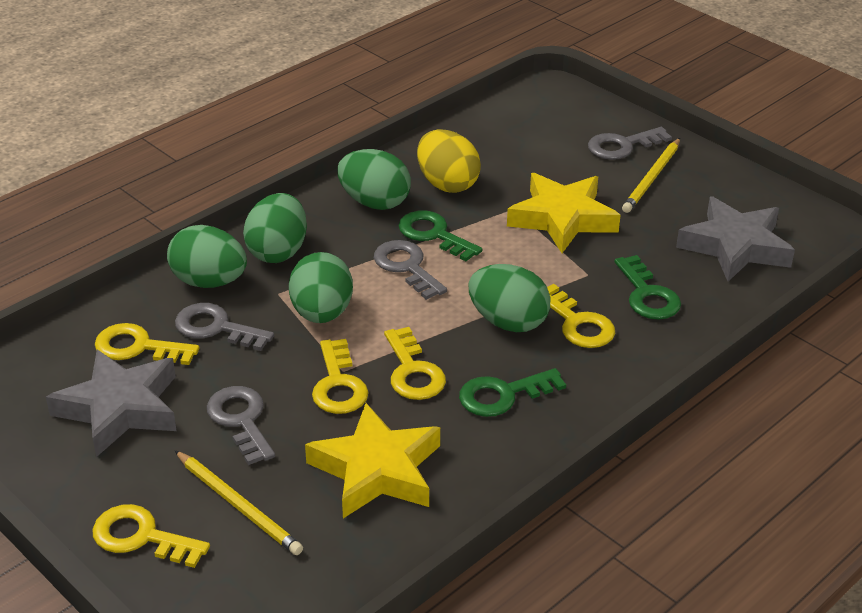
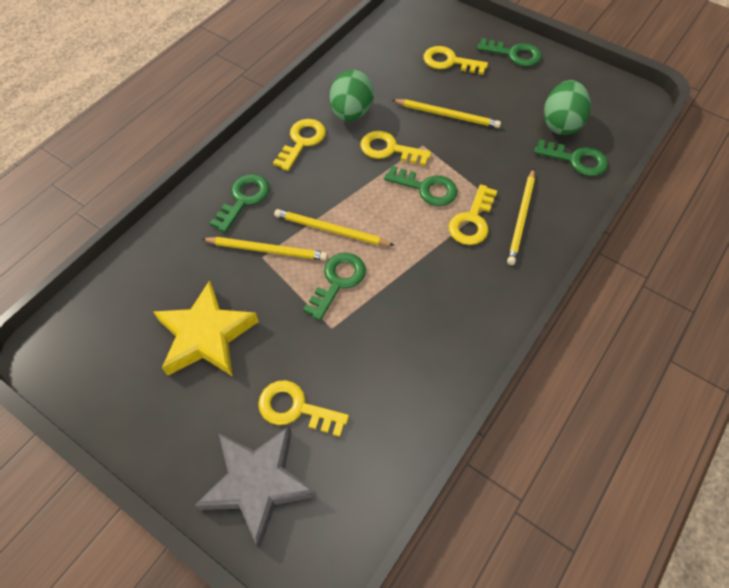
green egg: 5 -> 2
green key: 3 -> 5
grey key: 4 -> 0
grey star: 2 -> 1
yellow egg: 1 -> 0
yellow pencil: 2 -> 4
yellow star: 2 -> 1

